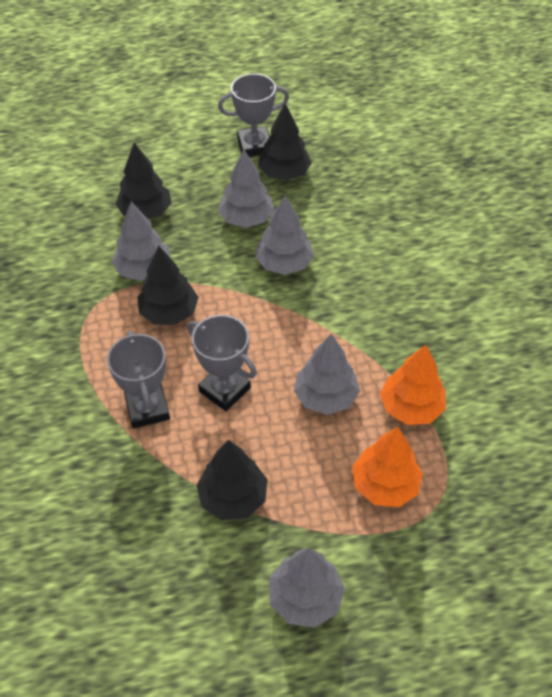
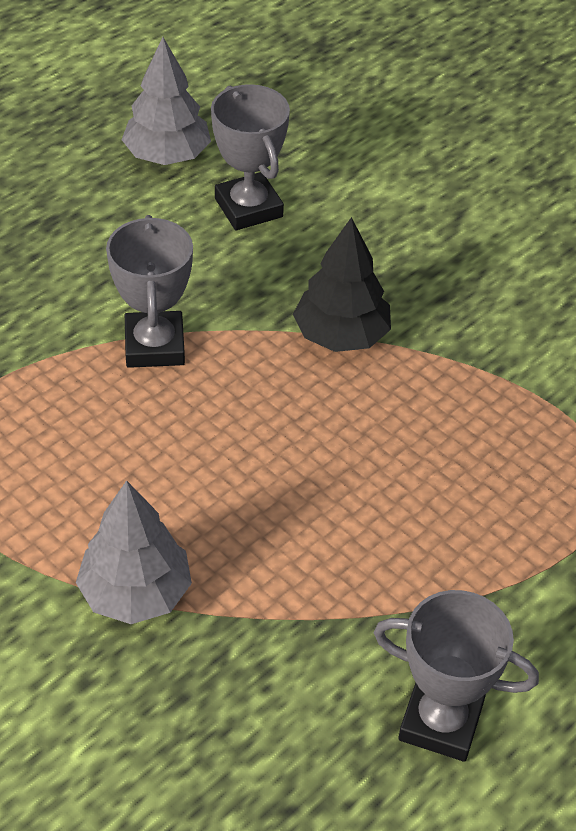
black tree: 4 -> 1
grey tree: 5 -> 2
orange tree: 2 -> 0

